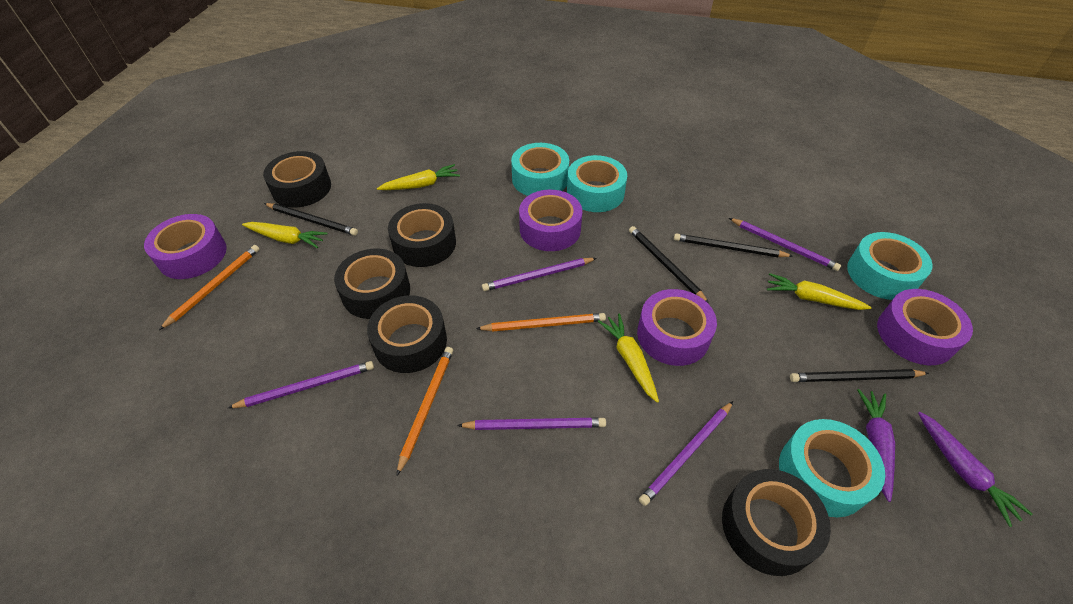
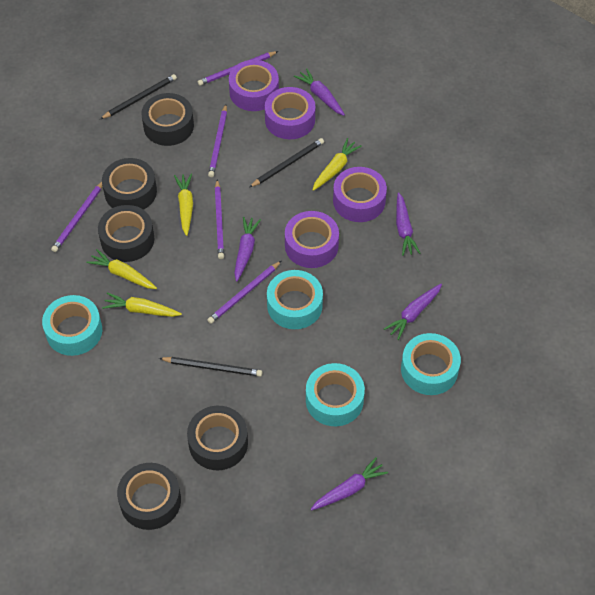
black pencil: 4 -> 3
orange pencil: 3 -> 0
purple carrot: 2 -> 5

